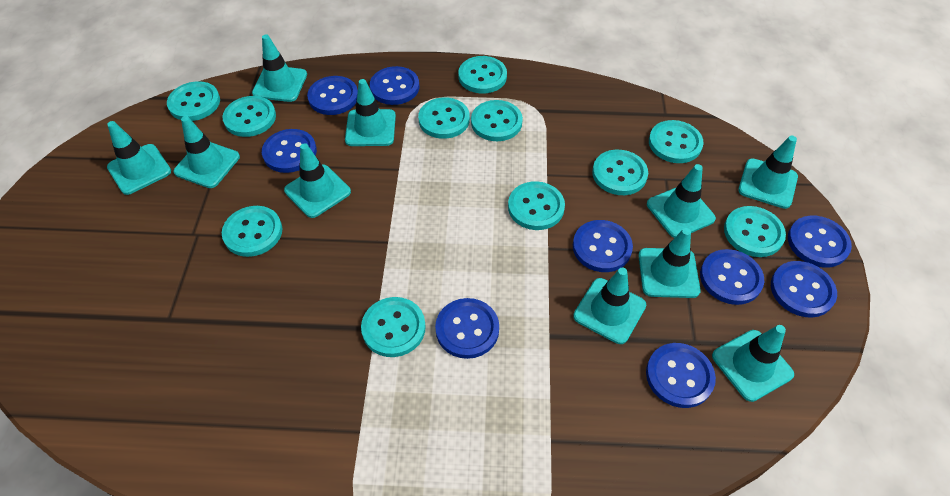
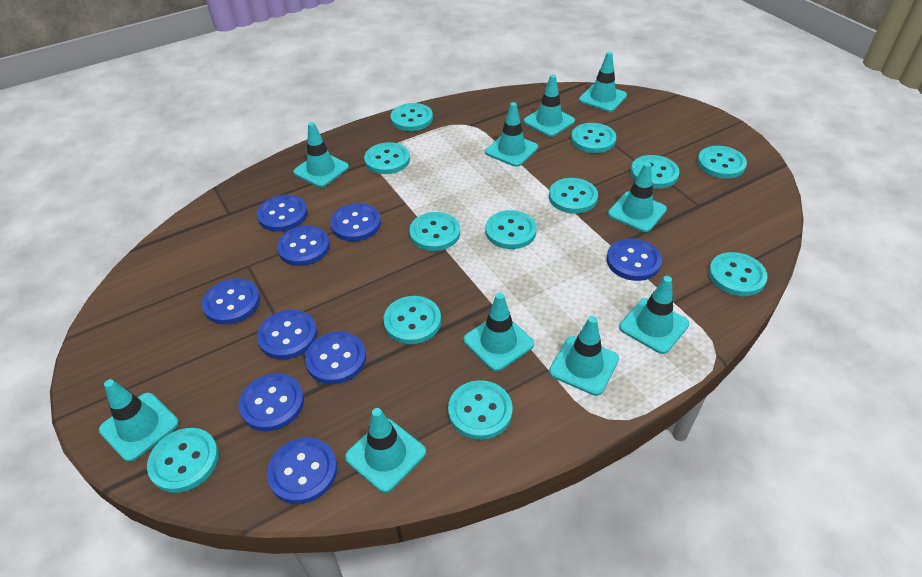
turquoise button: 11 -> 12

